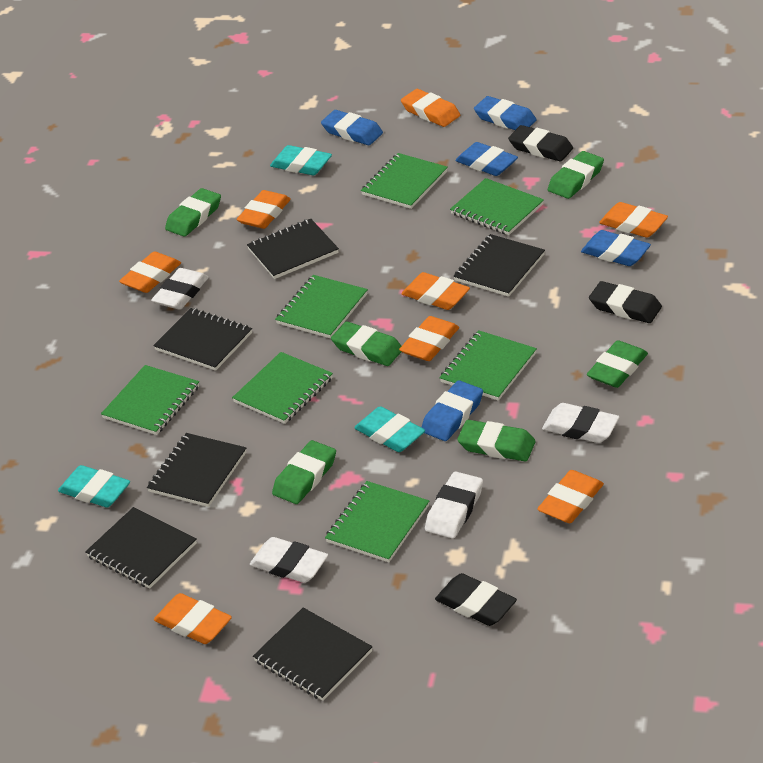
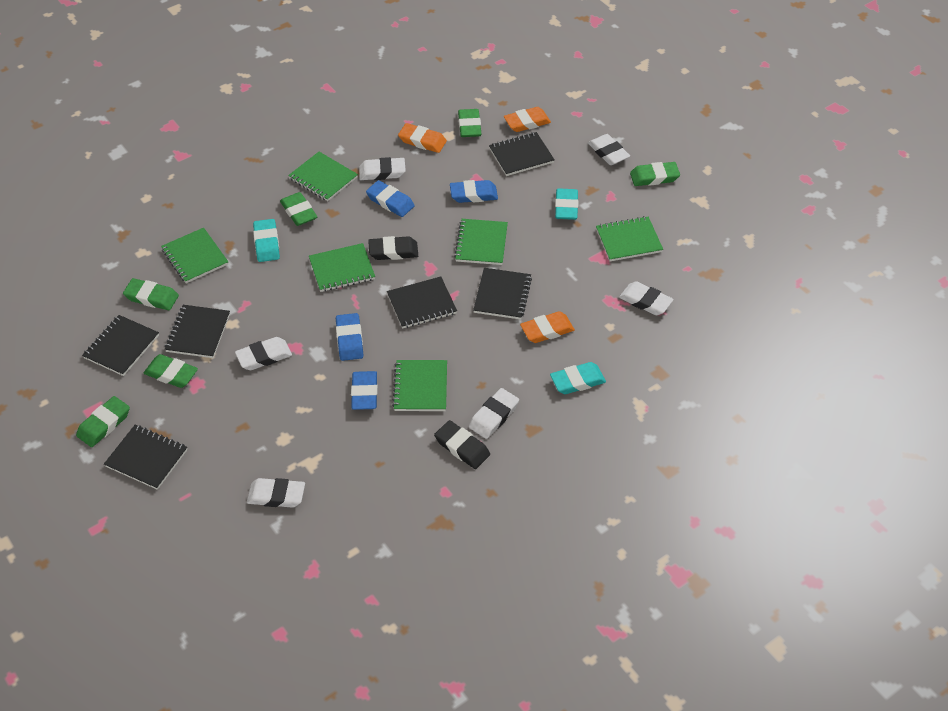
black eraser: 3 -> 2
blue eraser: 5 -> 4
green notebook: 7 -> 6
orange eraser: 8 -> 3
white eraser: 4 -> 6

